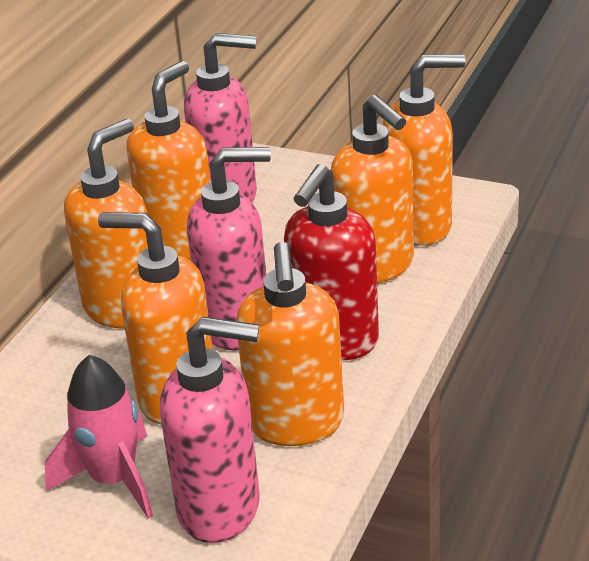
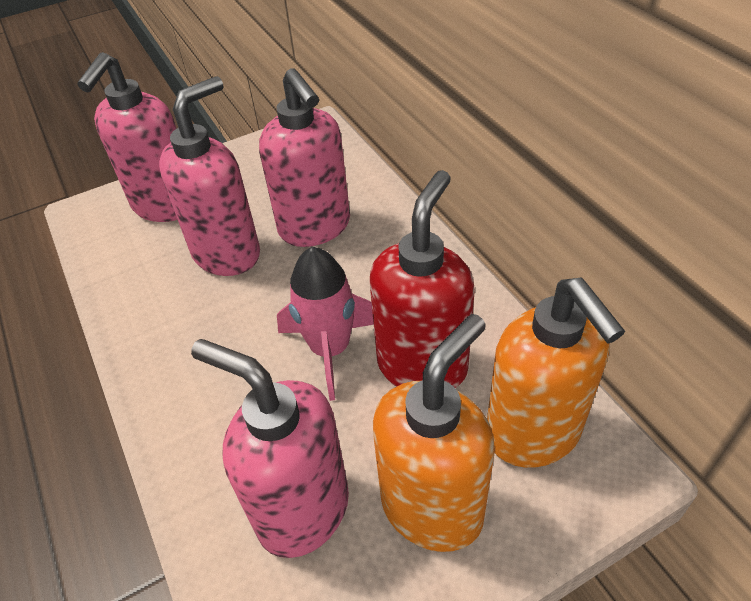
orange soap dispenser: 6 -> 2
pink soap dispenser: 3 -> 4

